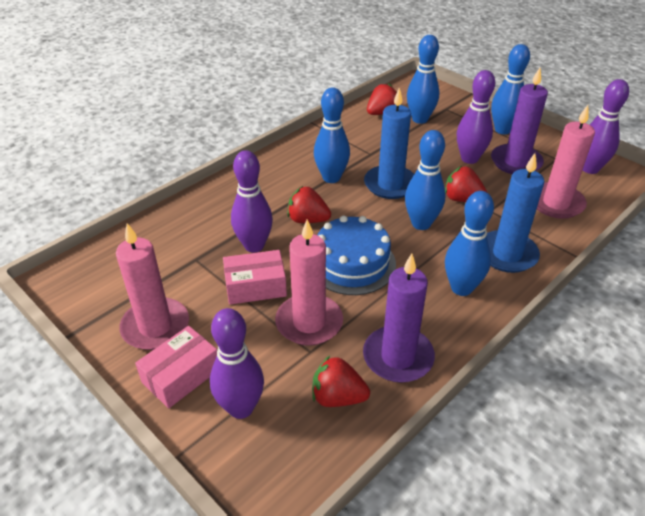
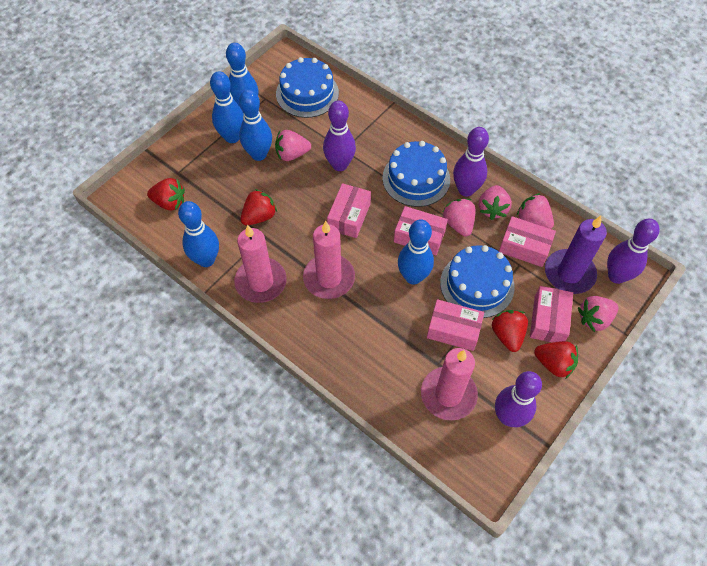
blue cake: 1 -> 3
blue candle: 2 -> 0
pink box: 2 -> 5
pink strawberry: 0 -> 5
purple candle: 2 -> 1

